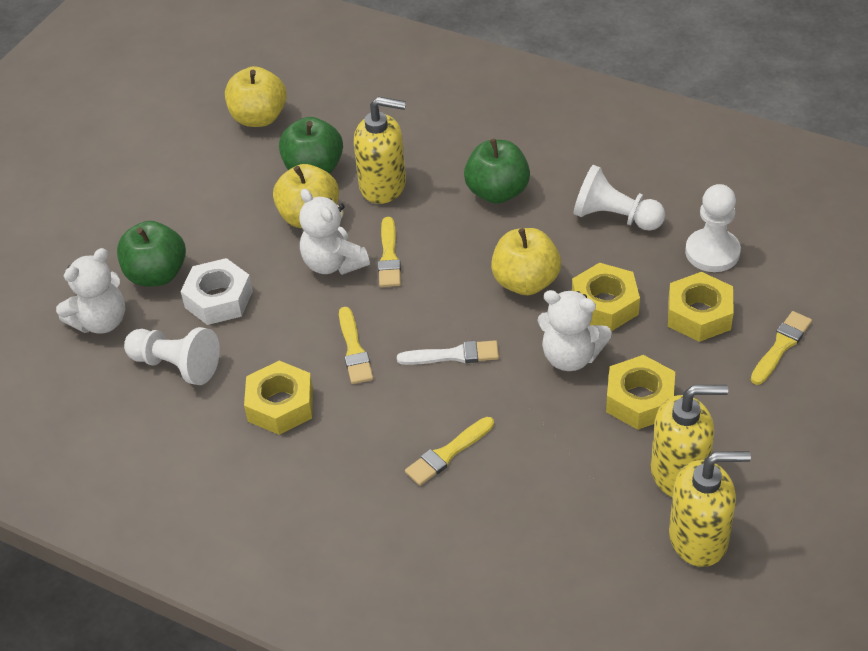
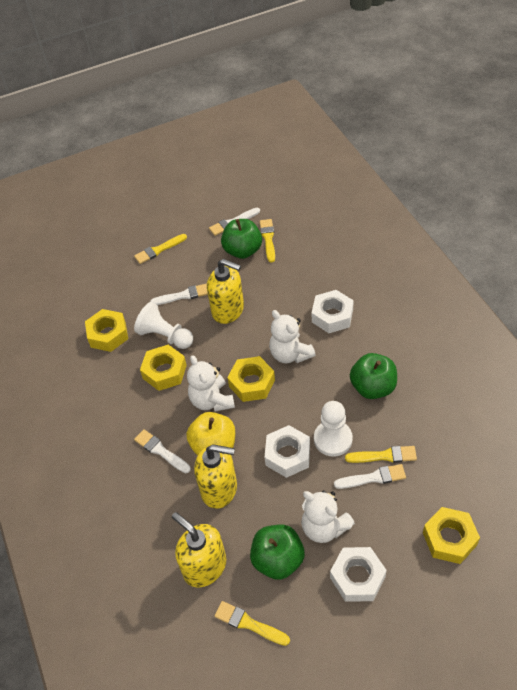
white brush: 1 -> 4
white nut: 1 -> 3
white pawn: 3 -> 2
yellow apple: 3 -> 1

